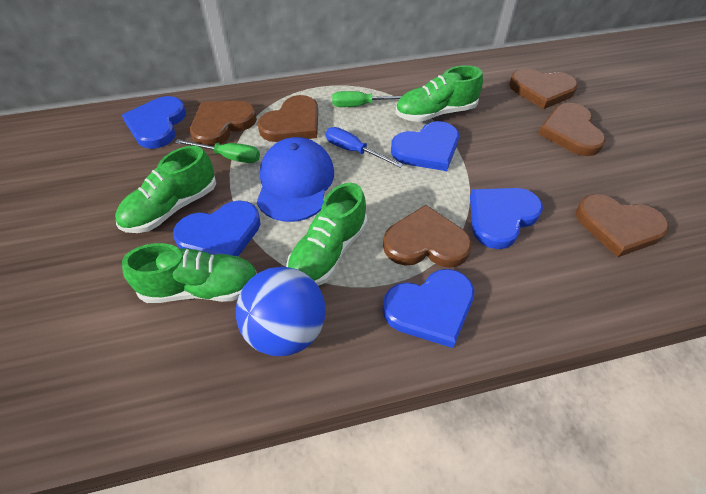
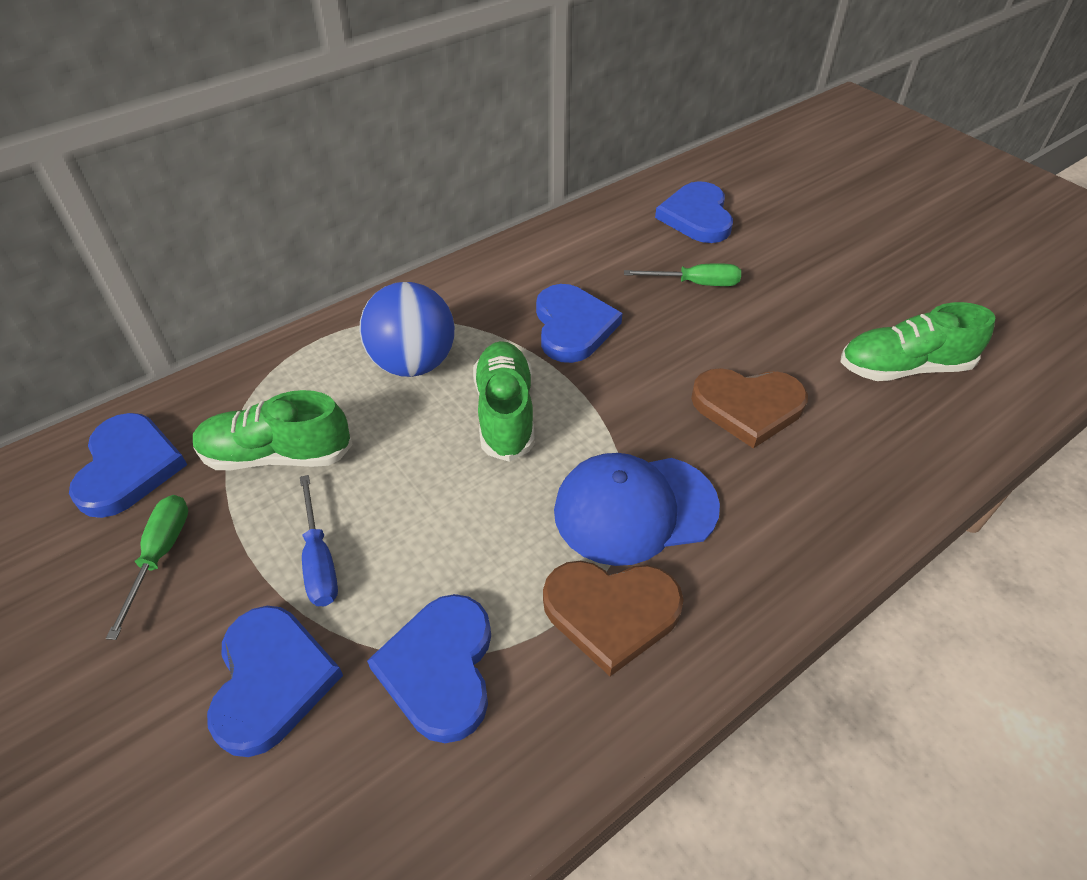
brown heart: 6 -> 2
green shoe: 4 -> 3

